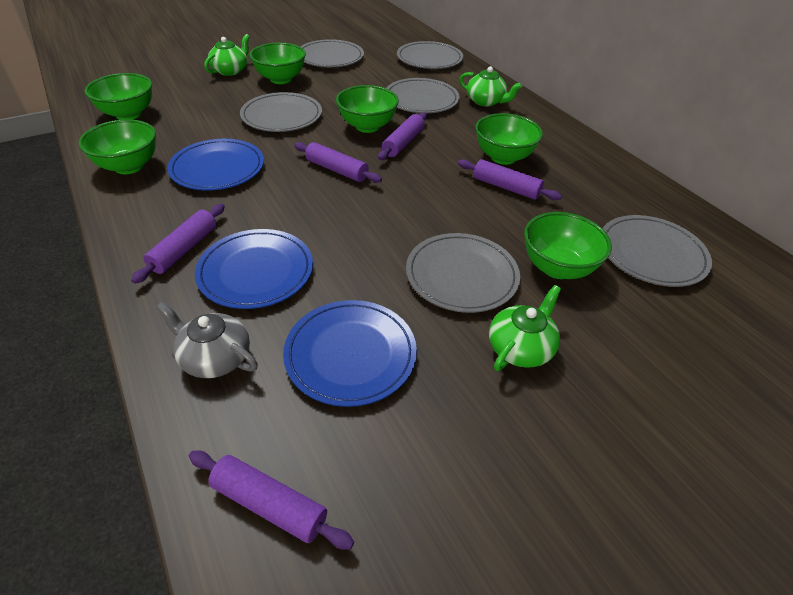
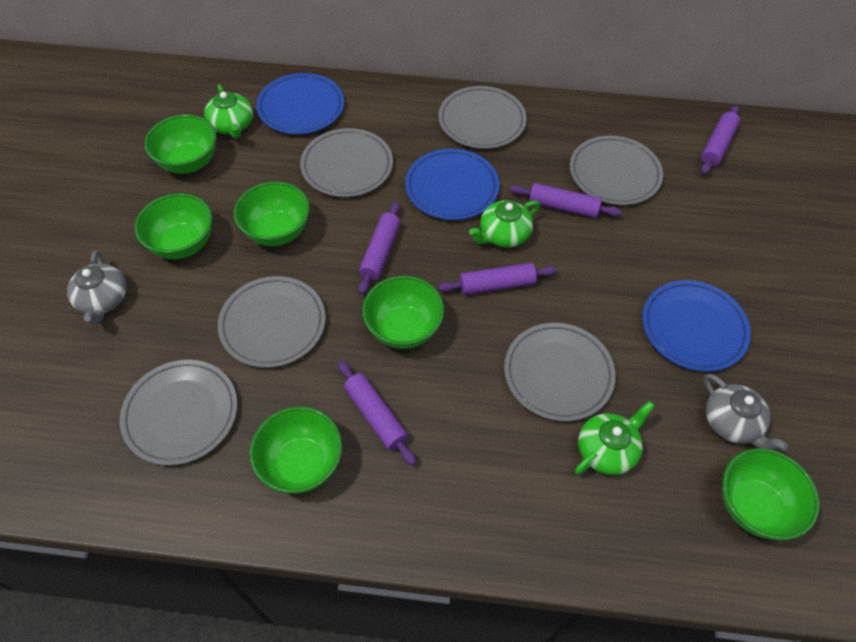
grey teapot: 1 -> 2

